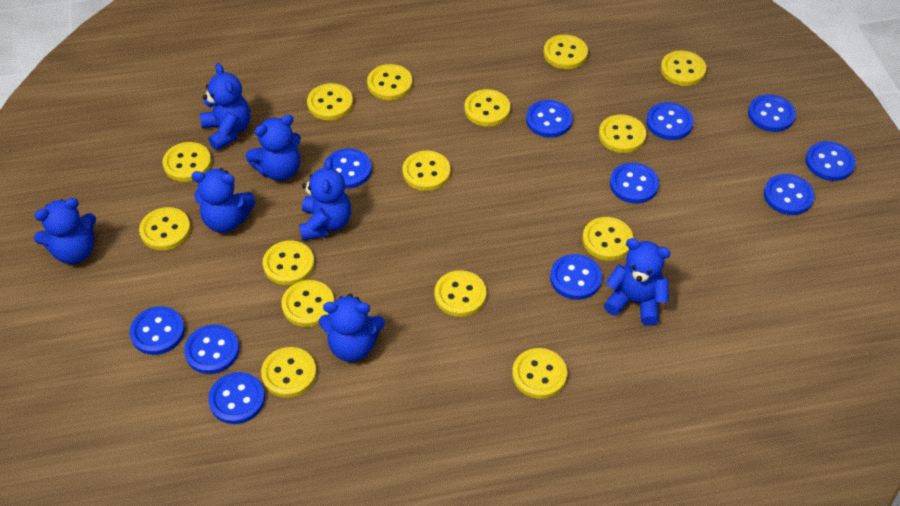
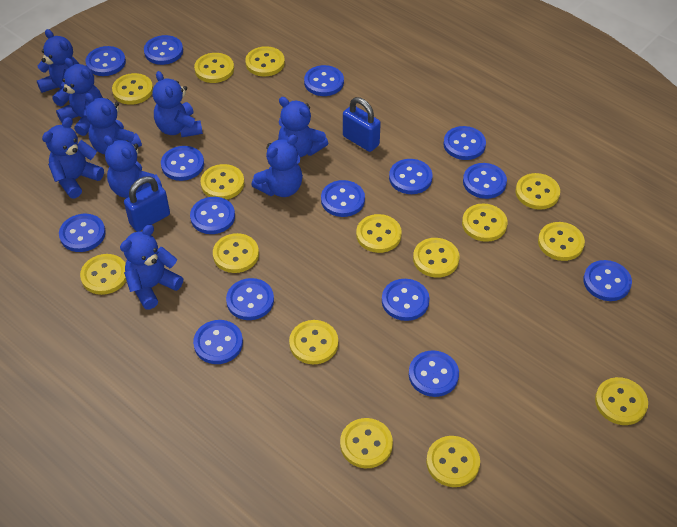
blue button: 11 -> 15
blue padlock: 0 -> 2
blue teddy bear: 7 -> 9

